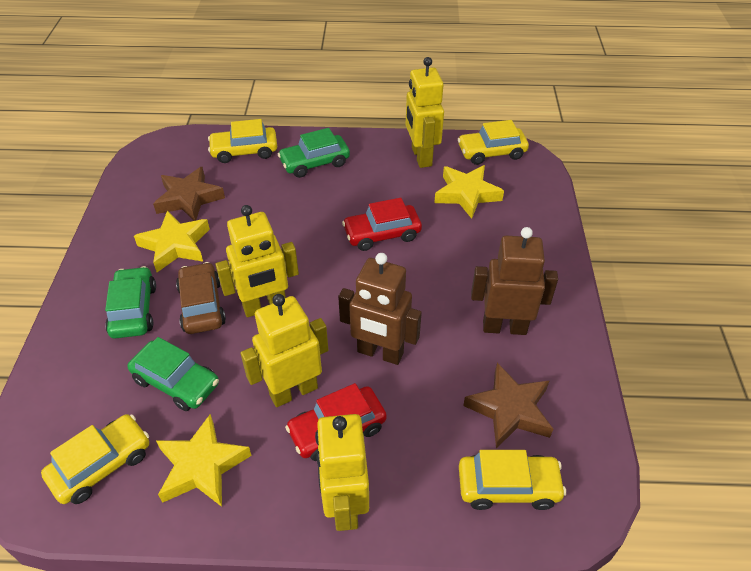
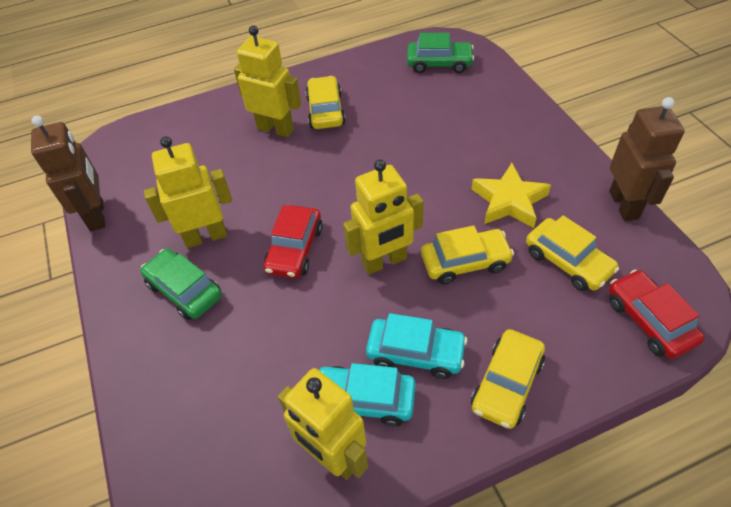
brown car: 1 -> 0
brown star: 2 -> 0
green car: 3 -> 2
turquoise car: 0 -> 2
yellow star: 3 -> 1

